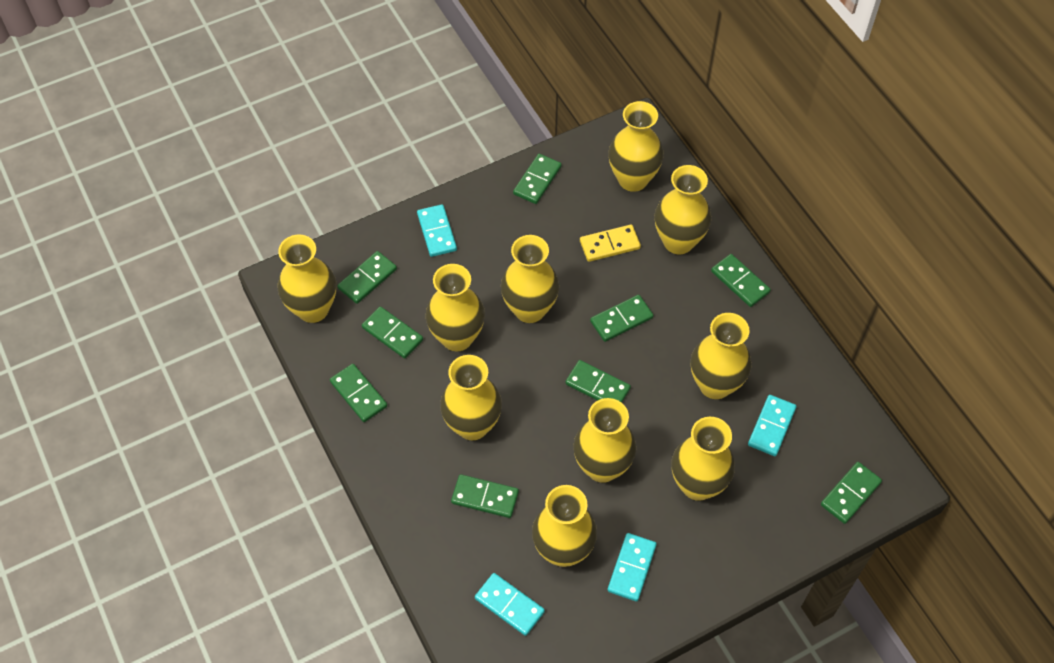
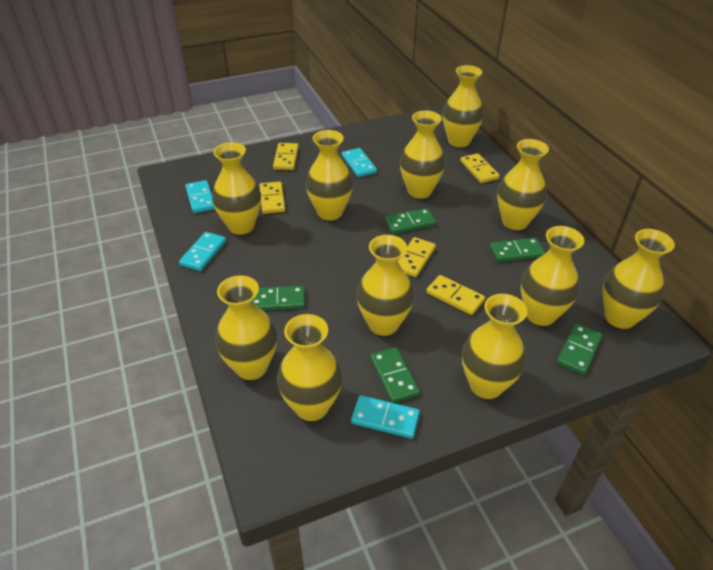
green domino: 9 -> 5
yellow domino: 1 -> 5
yellow vase: 10 -> 11

